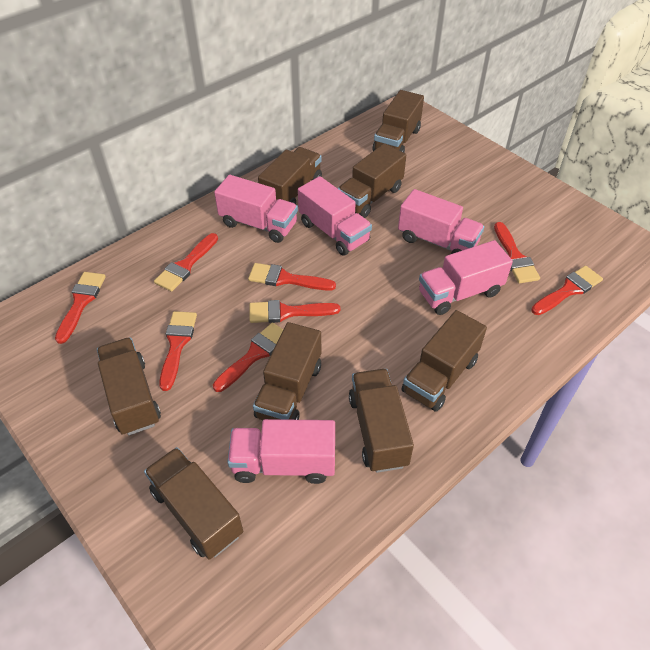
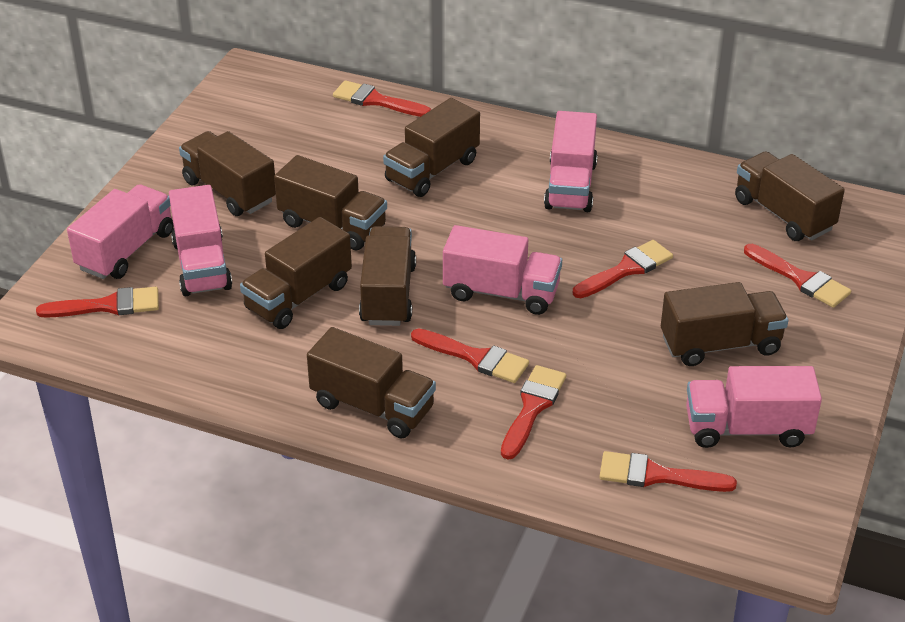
red brush: 8 -> 7

